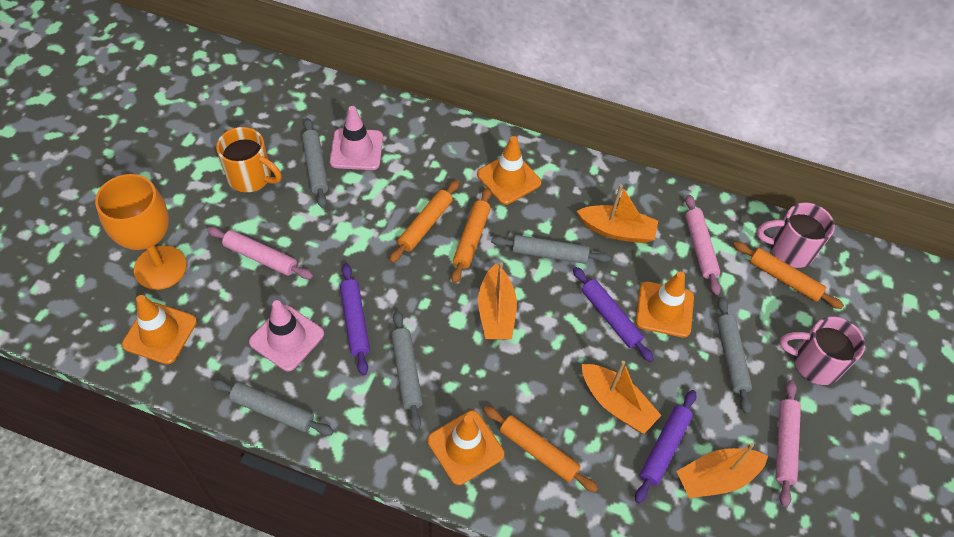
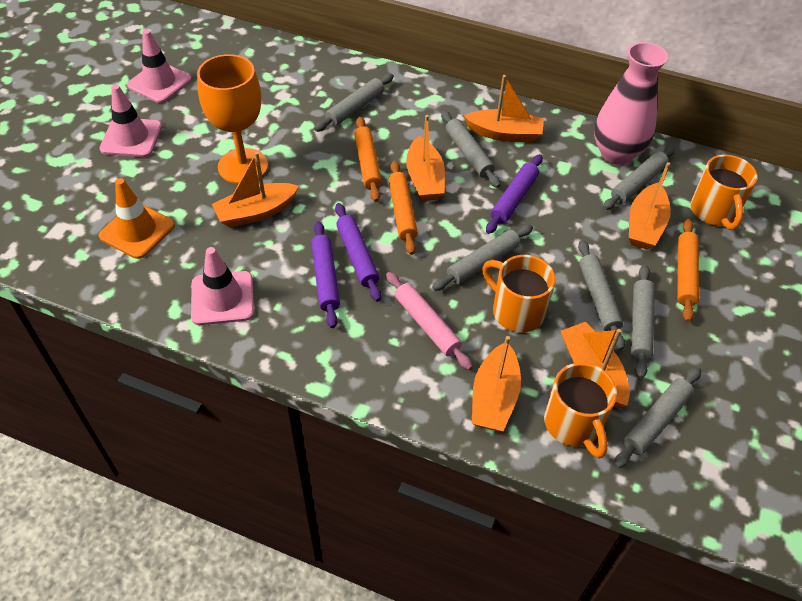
grey rolling pin: 5 -> 7
orange boat: 4 -> 6
orange mug: 1 -> 3
orange rolling pin: 4 -> 3
orange traffic cone: 4 -> 1
pink mug: 2 -> 0
pink rolling pin: 3 -> 1
pink traffic cone: 2 -> 3
pink vase: 0 -> 1

